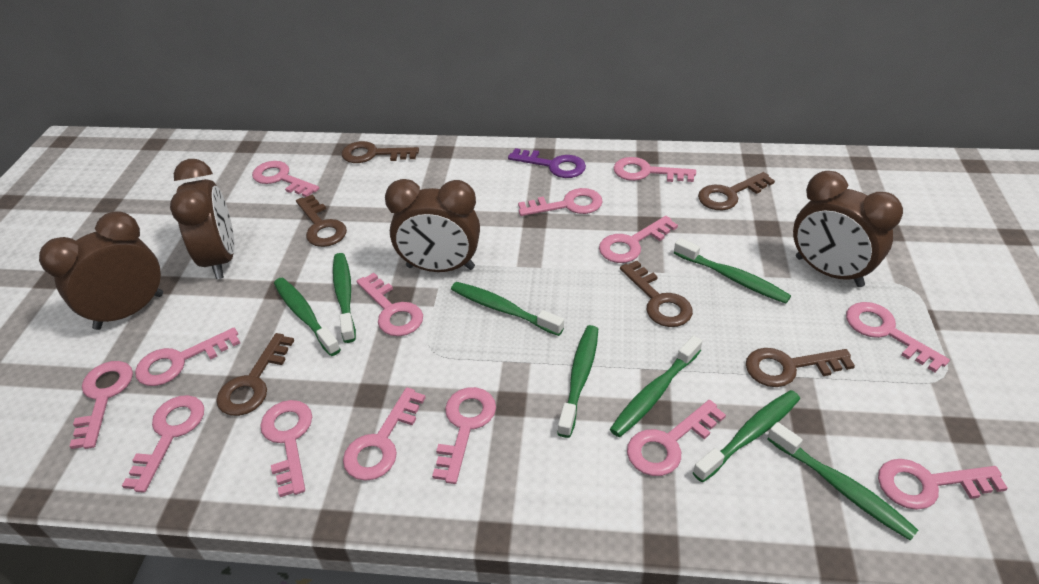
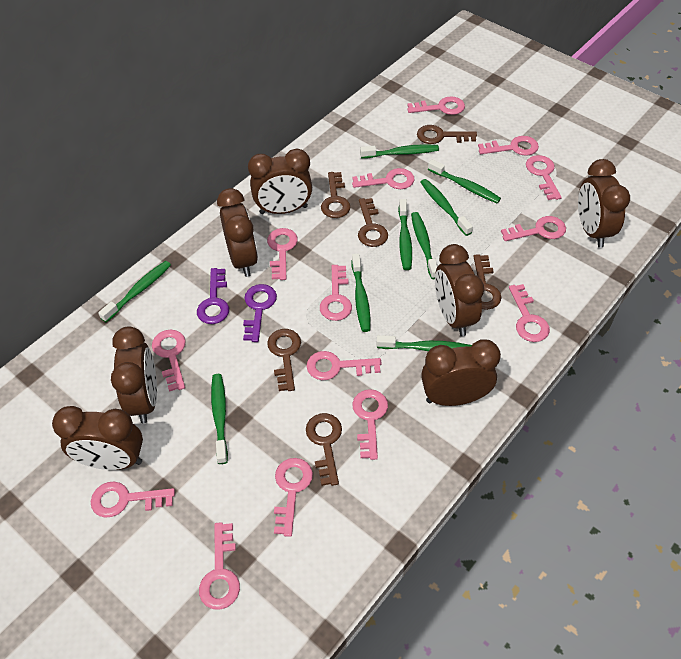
brown clock: 4 -> 7
green toothbrush: 8 -> 9
purple key: 1 -> 2

